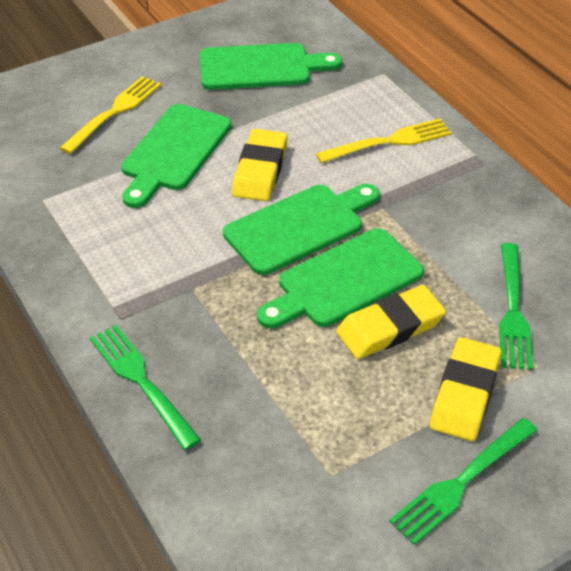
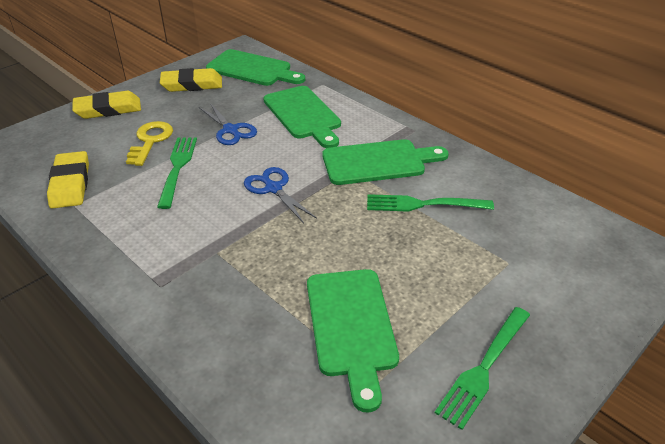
blue scissors: 0 -> 2
yellow fork: 2 -> 0
yellow key: 0 -> 1

